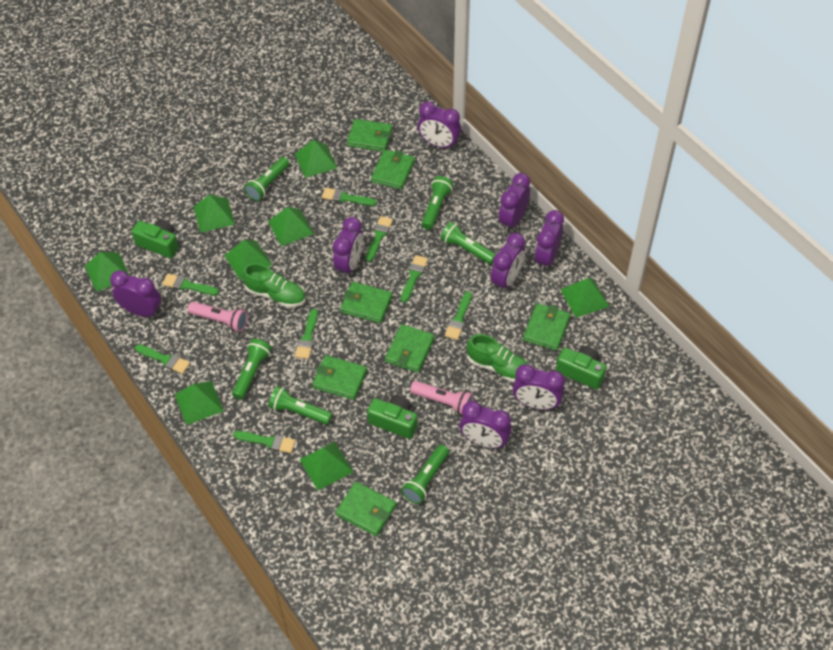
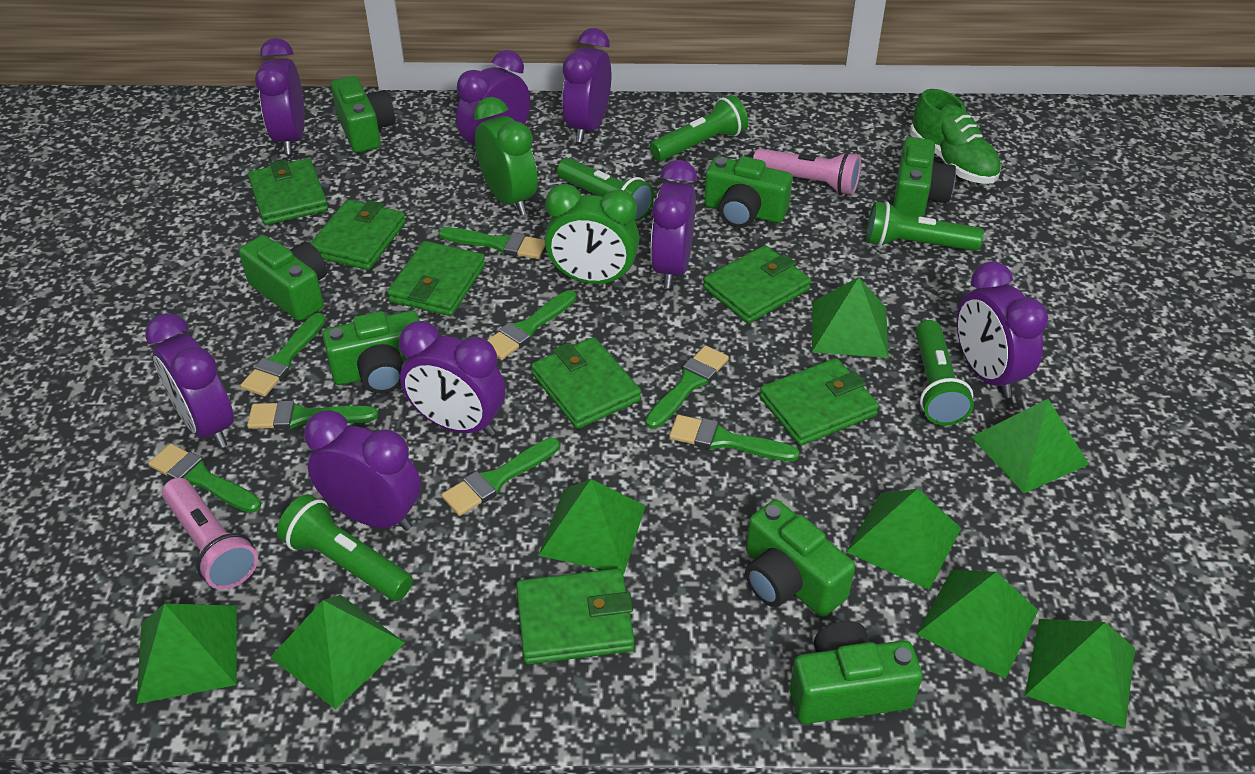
green camera: 3 -> 7
green clock: 0 -> 2
green flashlight: 6 -> 5
green shoe: 2 -> 1

